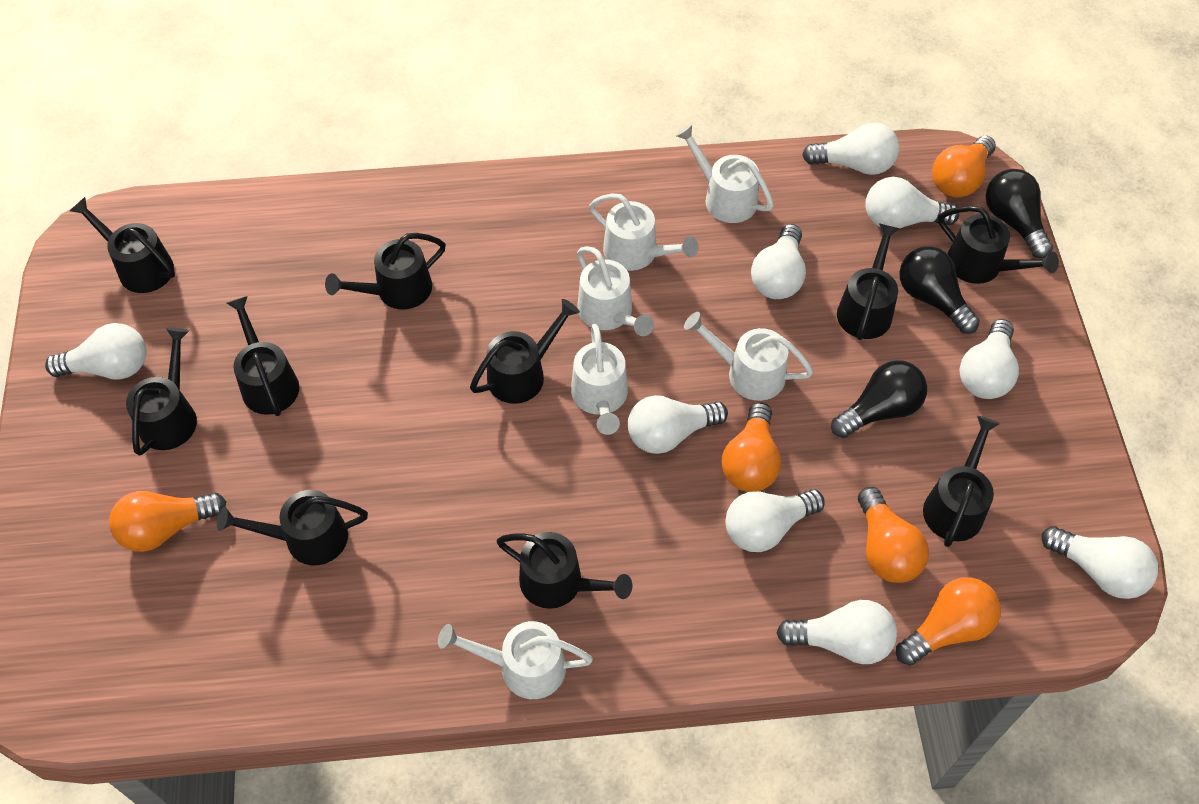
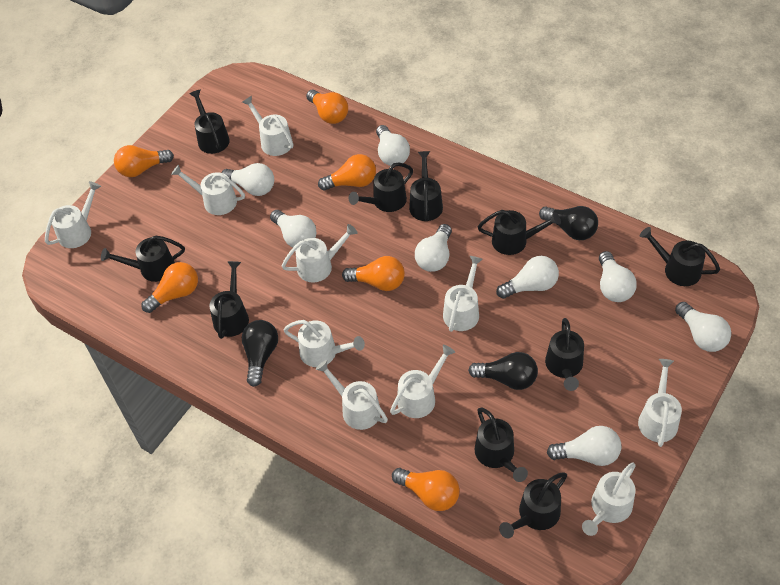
orange light bulb: 5 -> 6
white light bulb: 9 -> 8
white watering can: 6 -> 10

